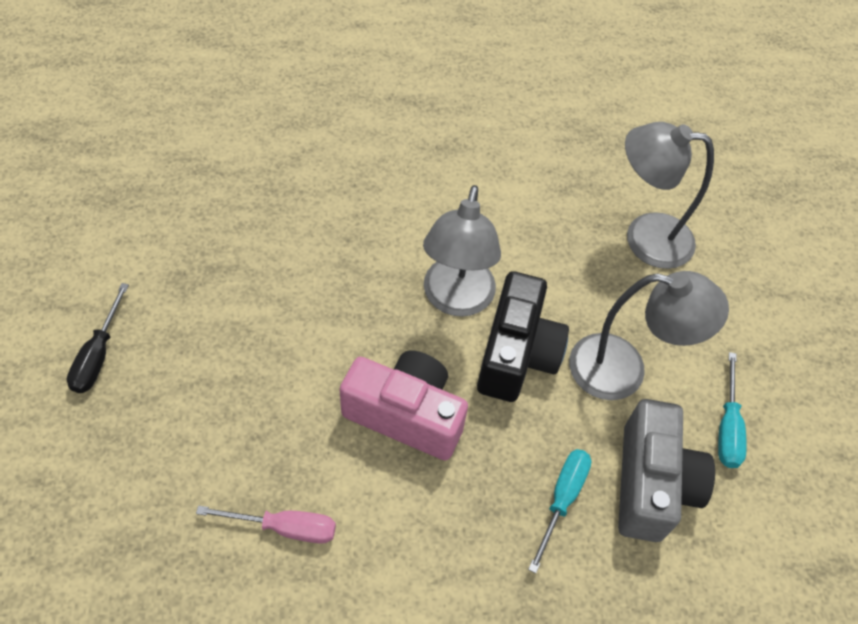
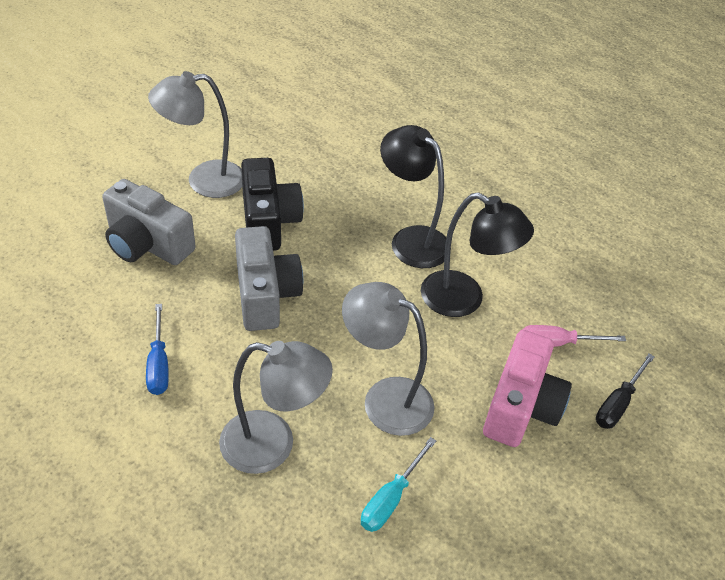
black lamp: 0 -> 2
blue screwdriver: 0 -> 1
grey camera: 1 -> 2
turquoise screwdriver: 2 -> 1

